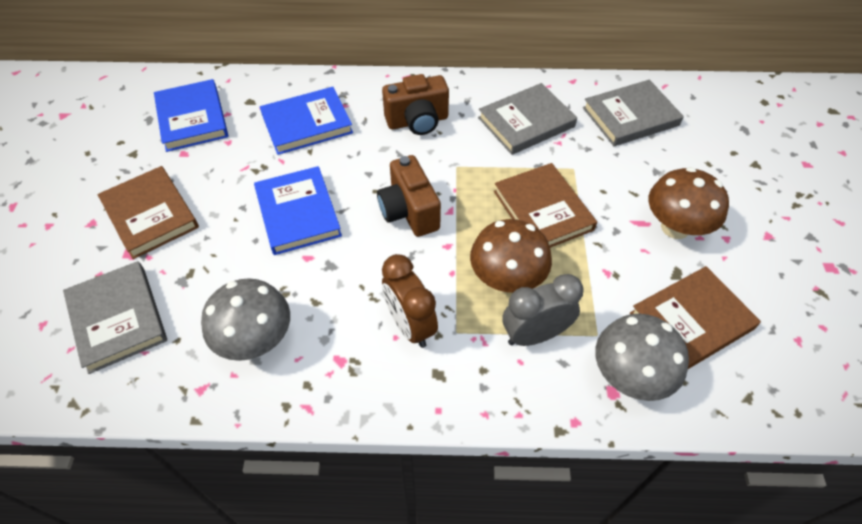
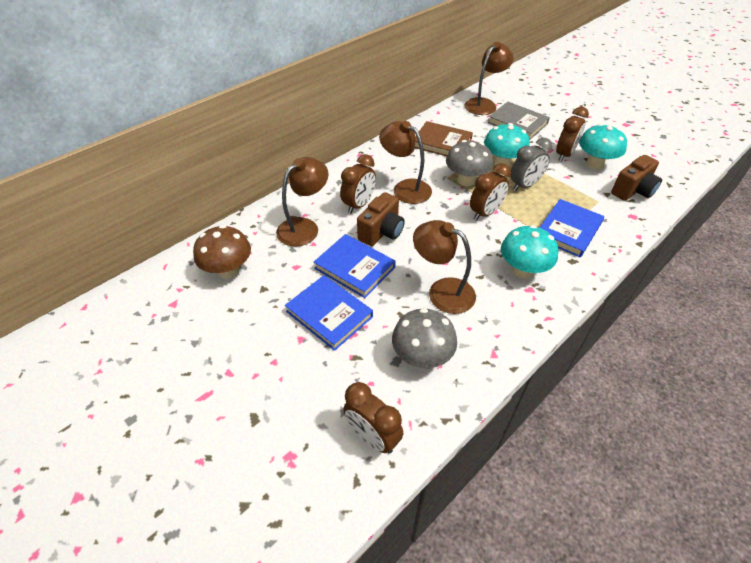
brown book: 3 -> 1
brown clock: 1 -> 4
brown lamp: 0 -> 4
brown mushroom: 2 -> 1
grey book: 3 -> 1
turquoise mushroom: 0 -> 3

